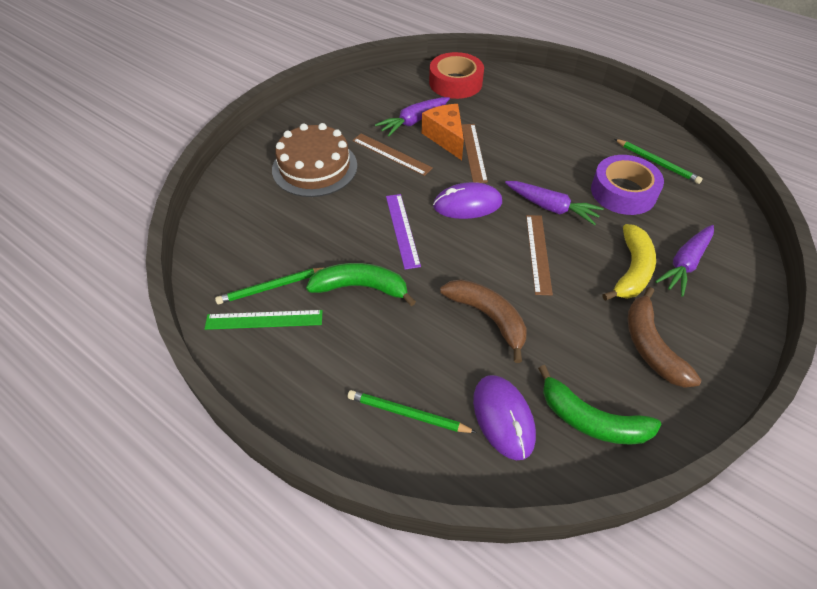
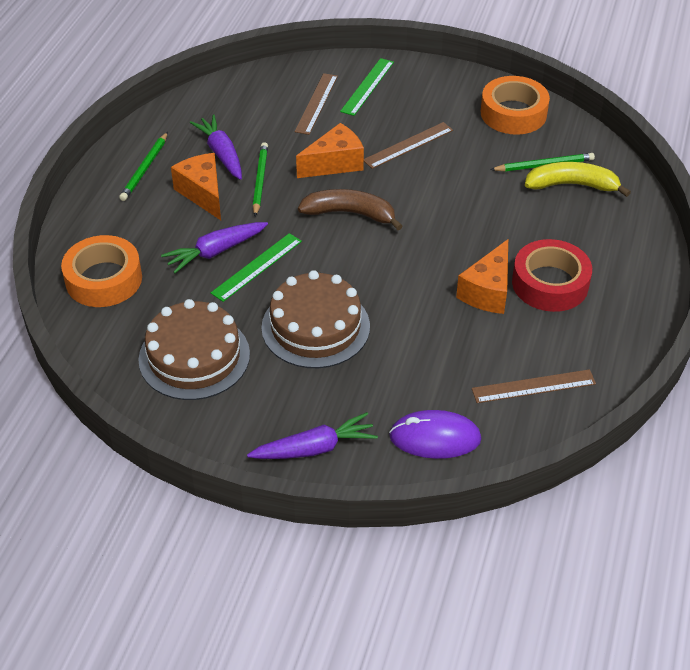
brown banana: 2 -> 1
brown cake: 1 -> 2
green banana: 2 -> 0
green ruler: 1 -> 2
orange cheese: 1 -> 3
orange tape: 0 -> 2
purple mouse: 2 -> 1
purple ruler: 1 -> 0
purple tape: 1 -> 0

